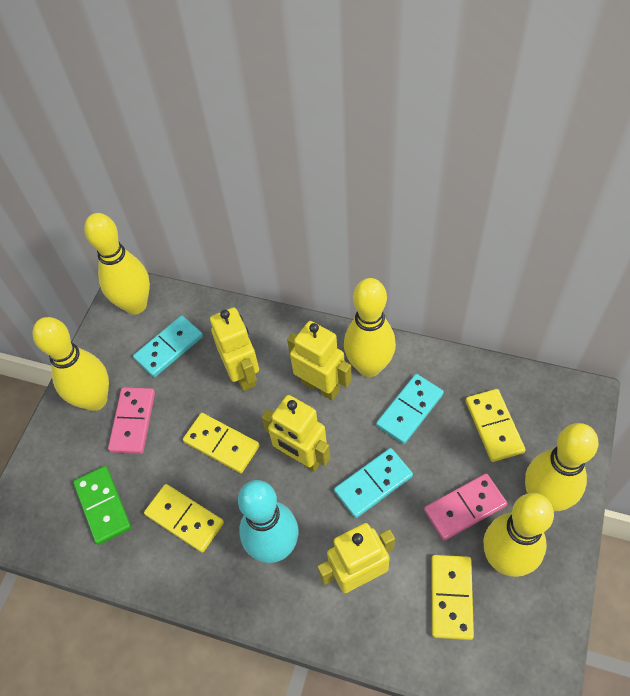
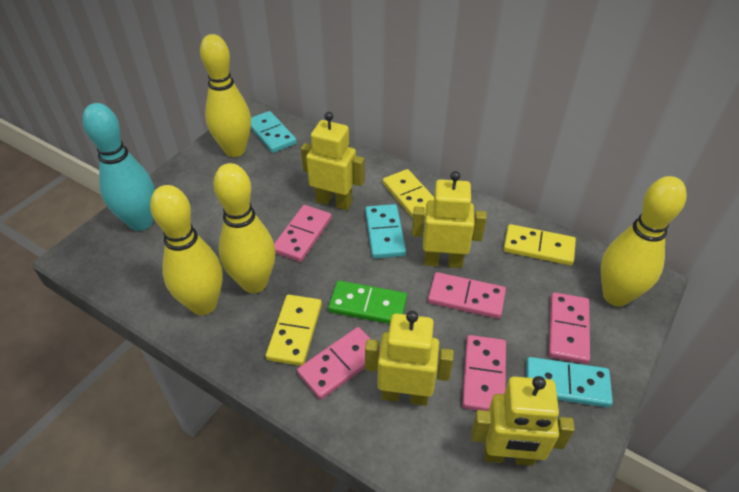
pink domino: 2 -> 5
yellow bowling pin: 5 -> 4
yellow domino: 4 -> 3

